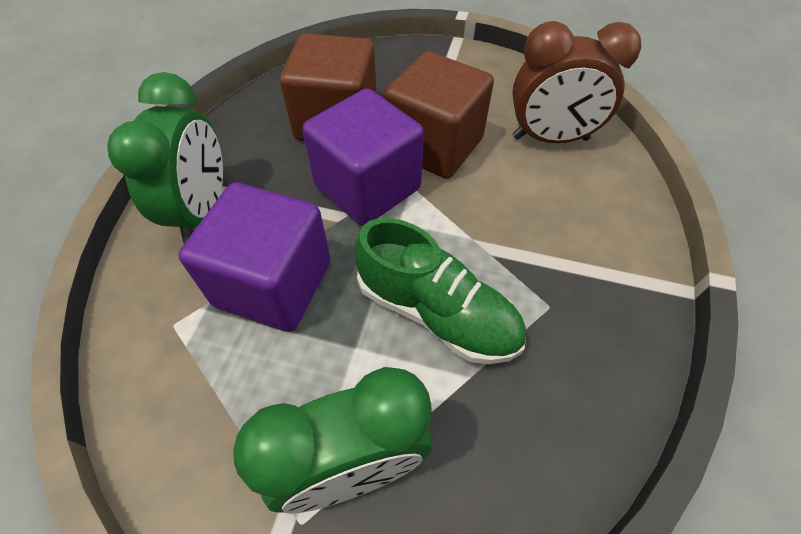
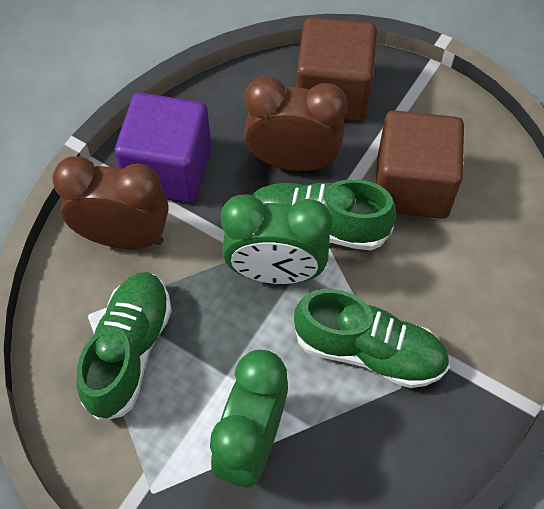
brown clock: 1 -> 2
green shoe: 1 -> 3
purple cube: 2 -> 1

